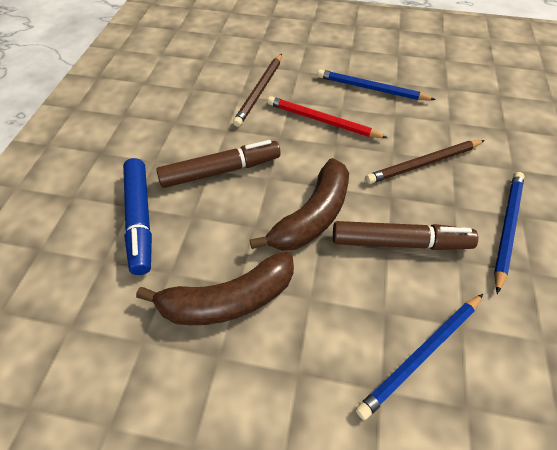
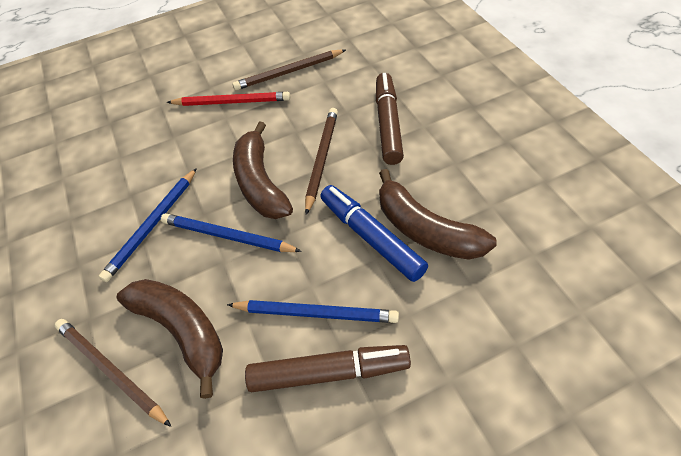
brown banana: 2 -> 3
brown pencil: 2 -> 3

